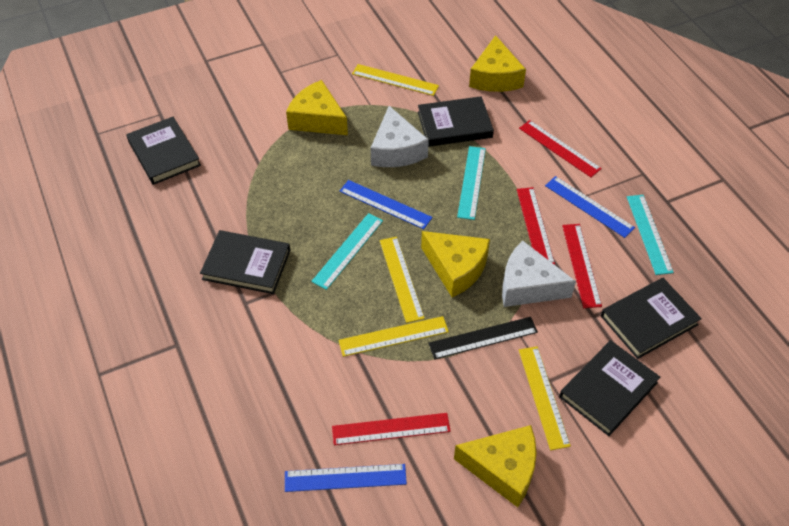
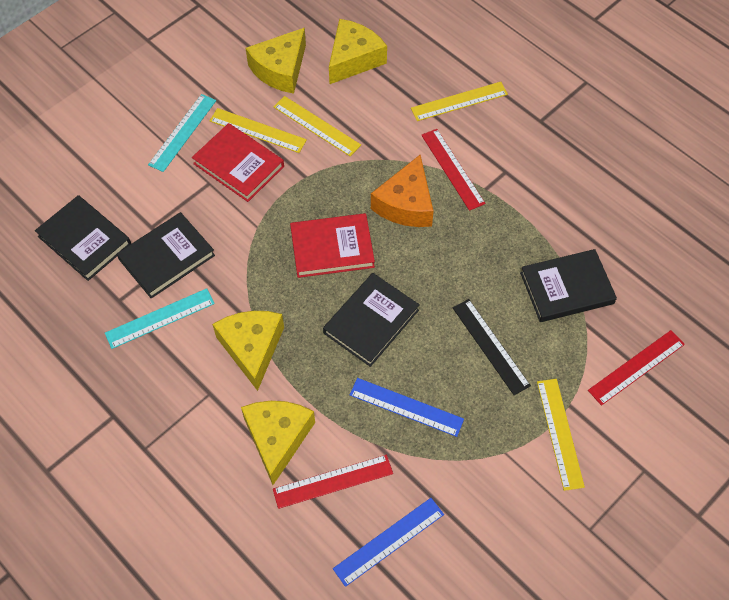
black book: 5 -> 4
blue ruler: 3 -> 2
orange cheese: 0 -> 1
red book: 0 -> 2
red ruler: 4 -> 3
turquoise ruler: 3 -> 2
white cheese: 2 -> 0

